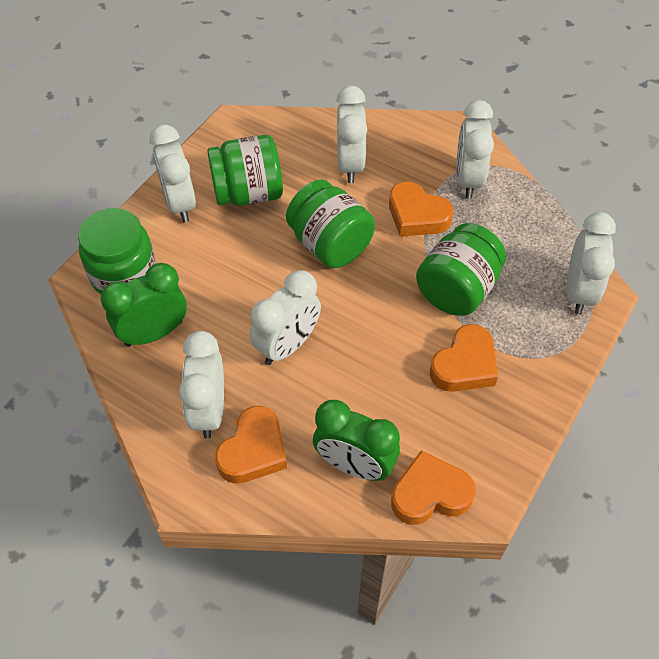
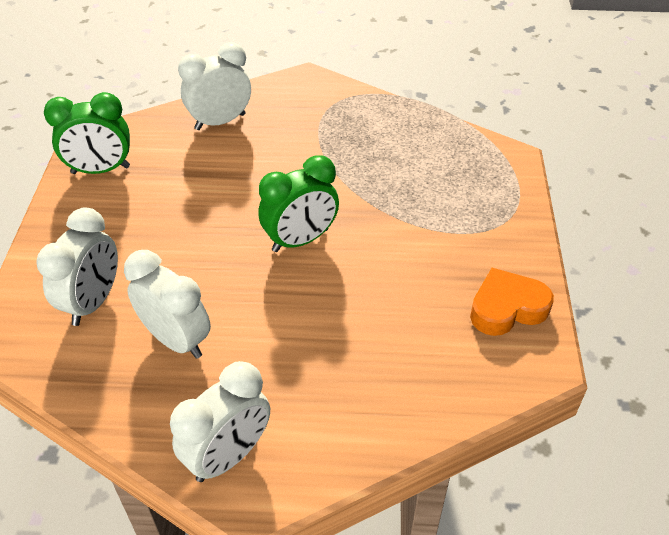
green jar: 4 -> 0
orange heart: 4 -> 1
white clock: 6 -> 4

